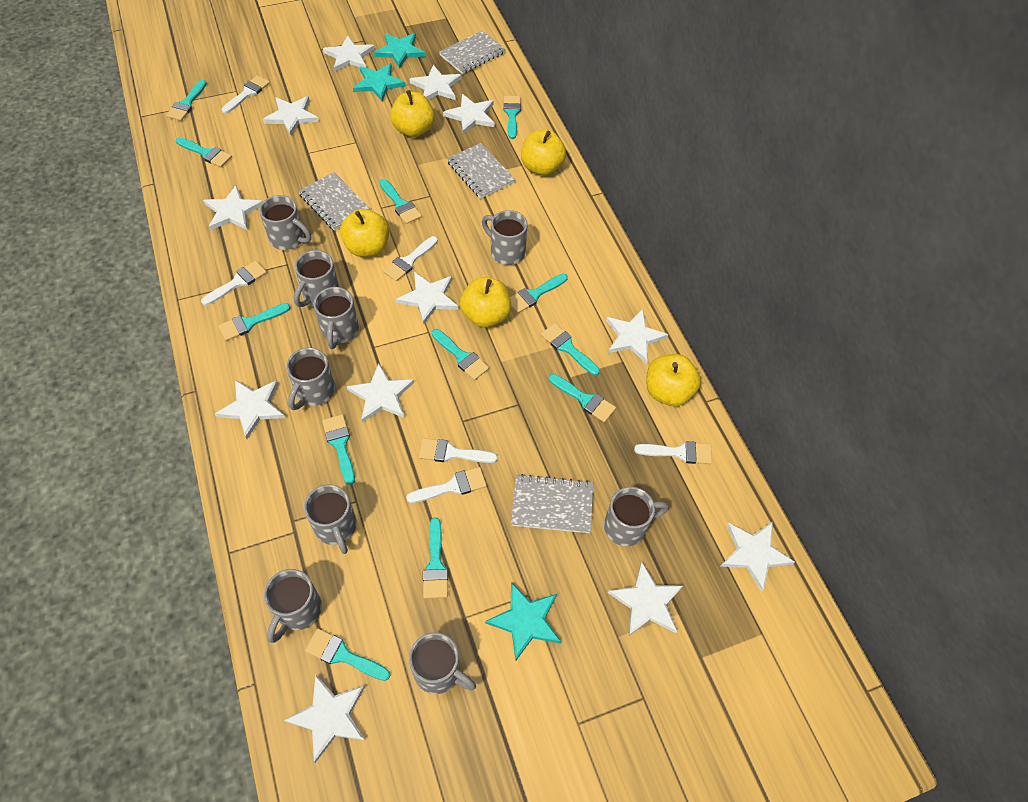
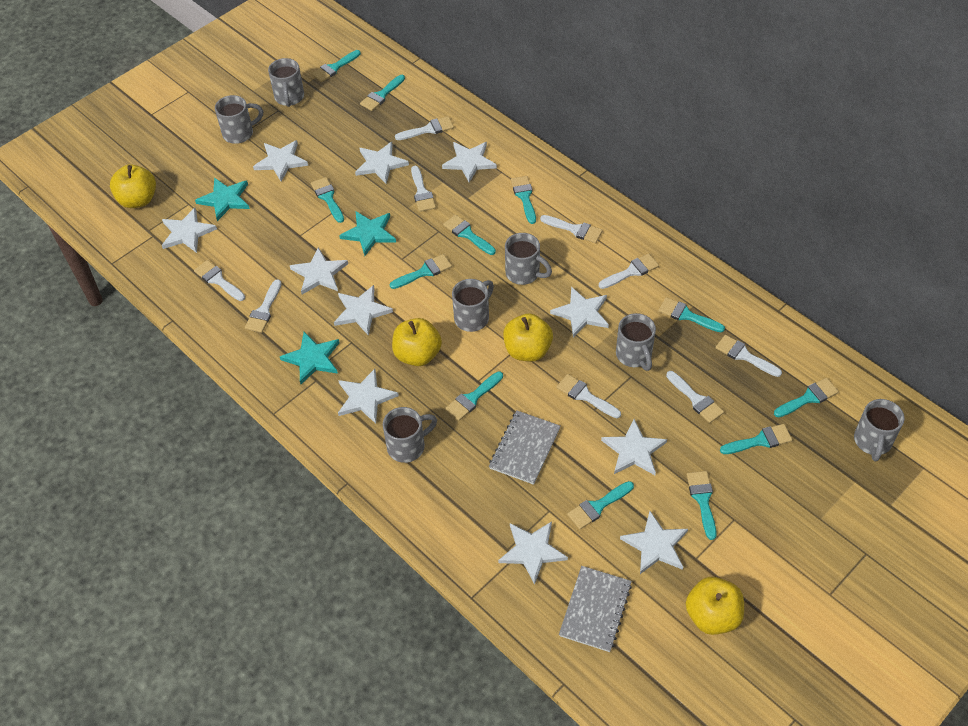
grey mug: 9 -> 7
grey notebook: 4 -> 2
white brush: 6 -> 9
white star: 12 -> 11
yellow apple: 5 -> 4

